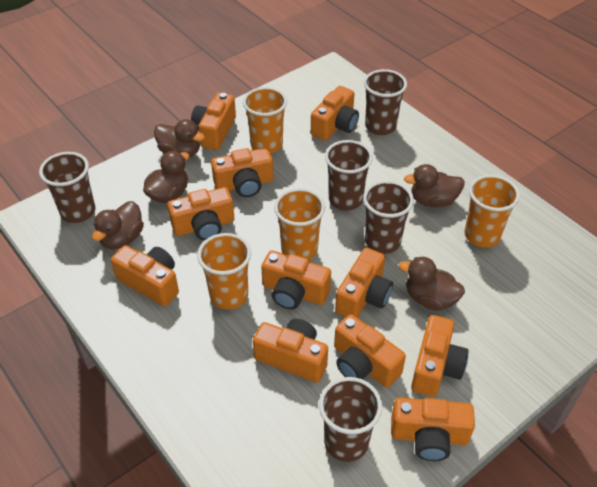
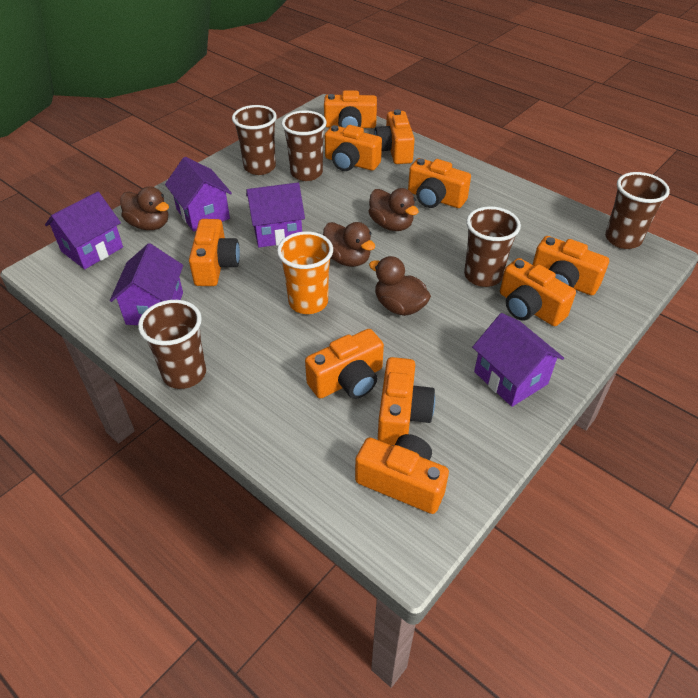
brown duck: 5 -> 4
orange camera: 11 -> 10
orange cup: 4 -> 1
purple house: 0 -> 5

